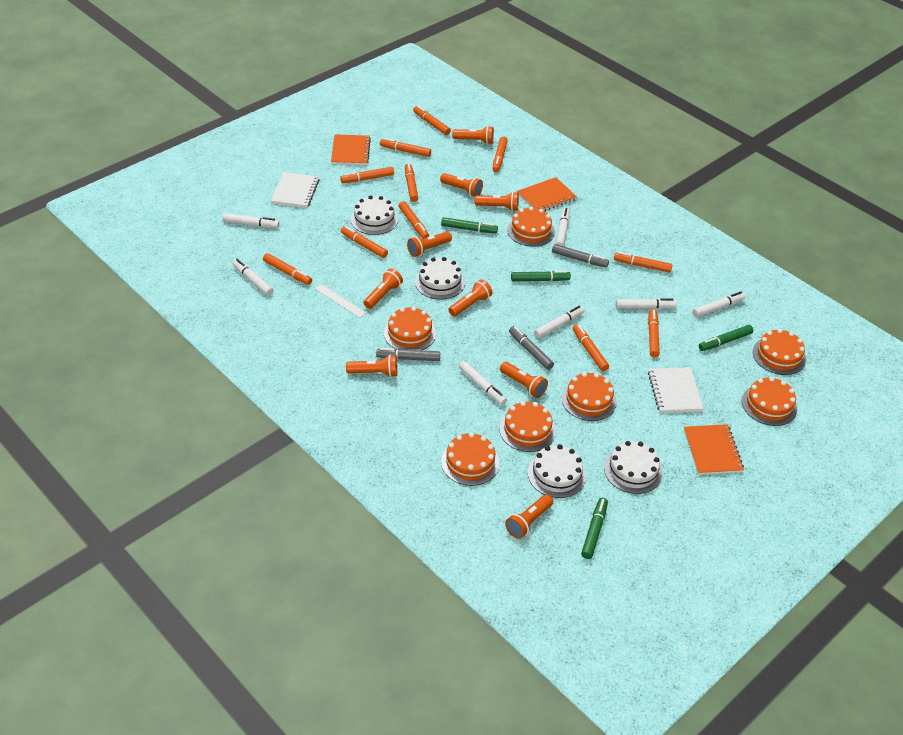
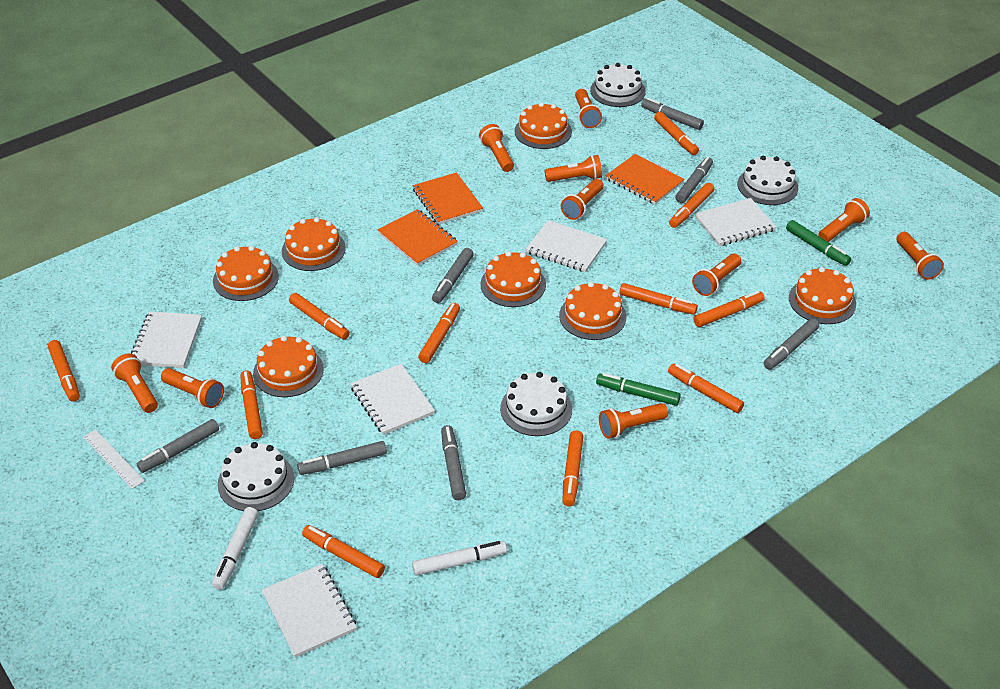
green marker: 4 -> 2
grey marker: 3 -> 7
orange flashlight: 9 -> 10
white marker: 7 -> 2
white notebook: 2 -> 5

